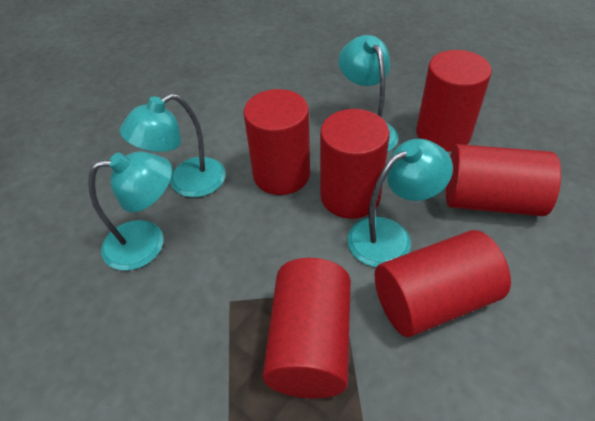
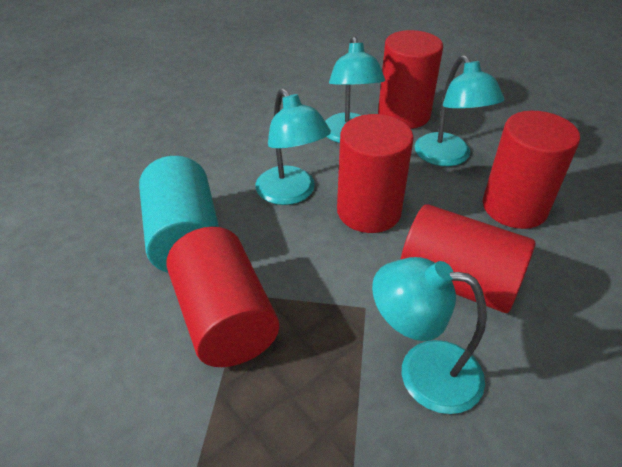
red cylinder: 6 -> 5
turquoise cylinder: 0 -> 1

